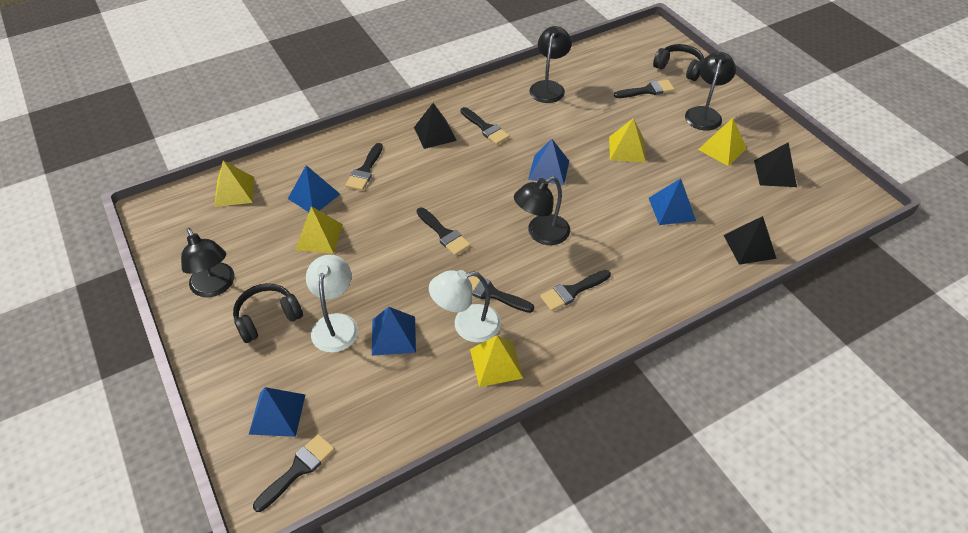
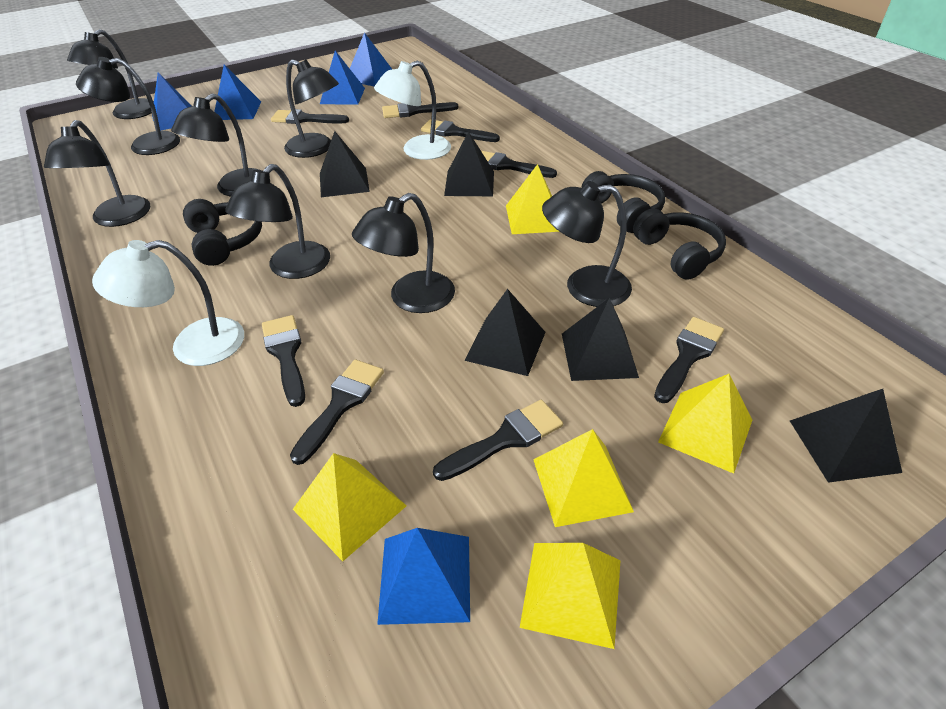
black brush: 7 -> 8
black headphones: 2 -> 3
black lamp: 4 -> 8
black pyramid: 3 -> 5

